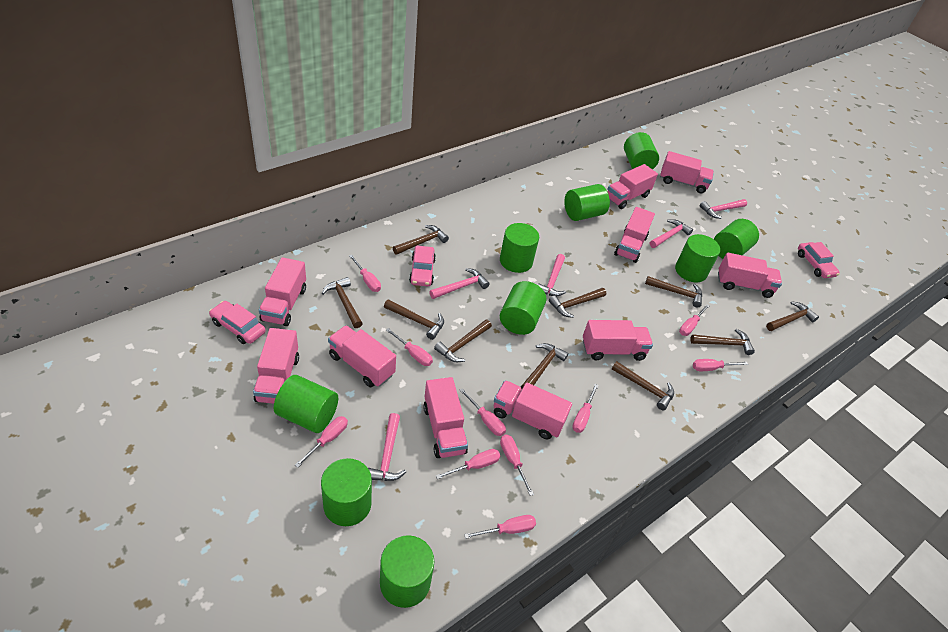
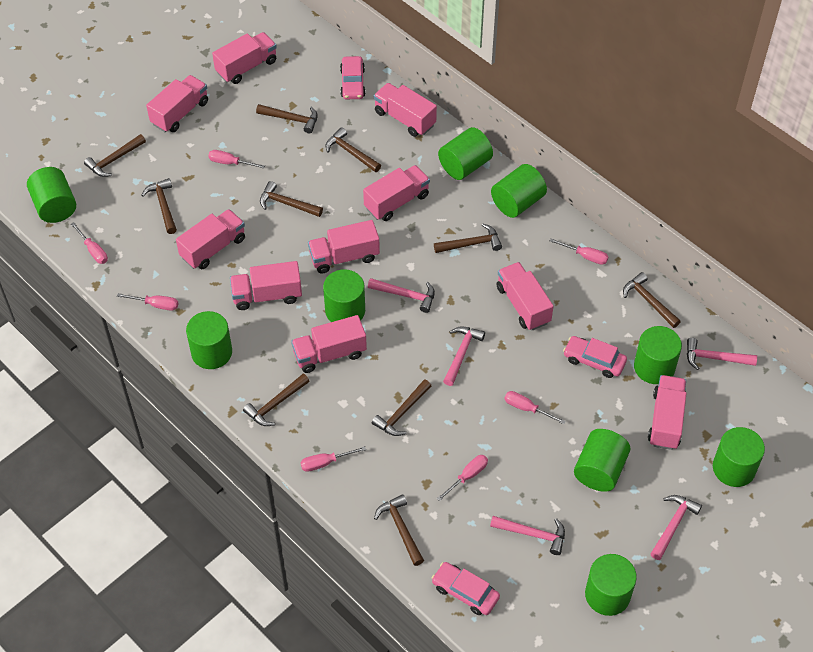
pink screwdriver: 10 -> 7

